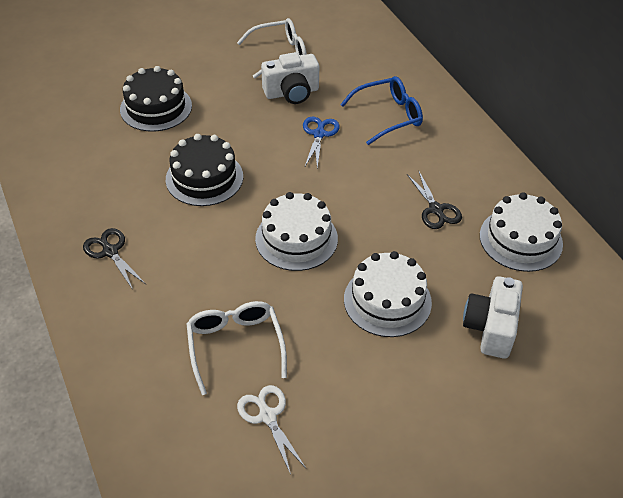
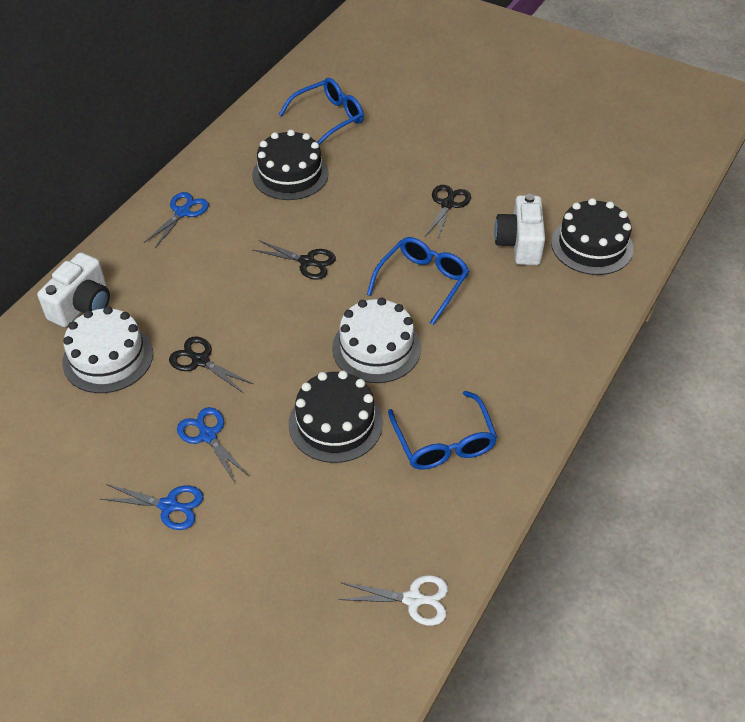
black cake: 2 -> 3
black scissors: 2 -> 3
blue glasses: 1 -> 3
blue scissors: 1 -> 3
white cake: 3 -> 2
white glasses: 2 -> 0

